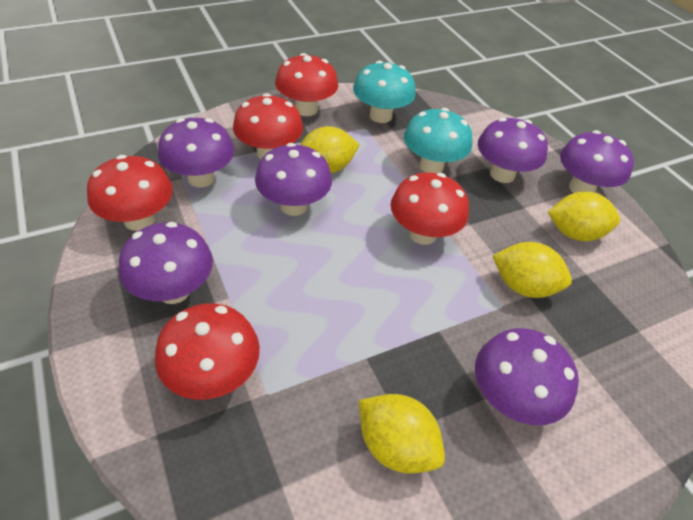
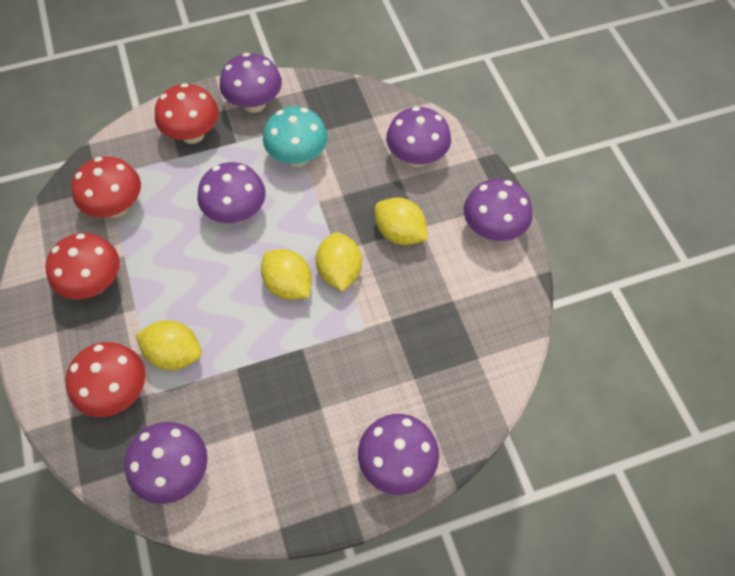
red mushroom: 5 -> 4
turquoise mushroom: 2 -> 1

